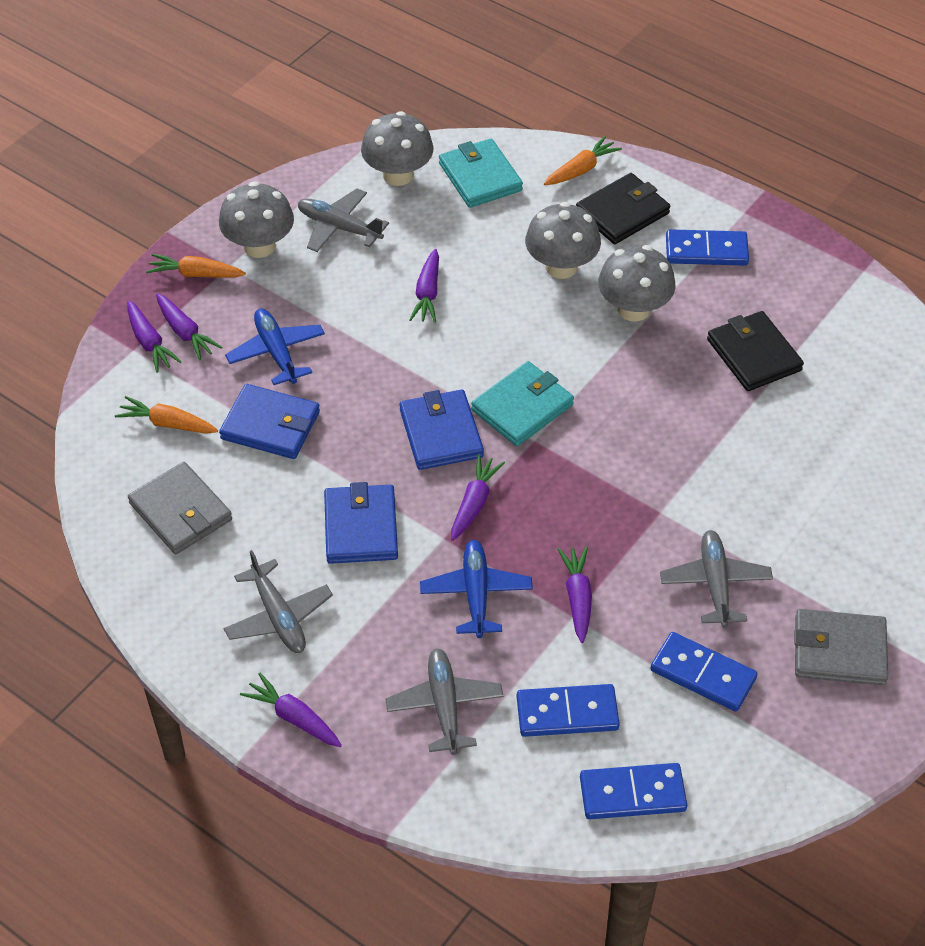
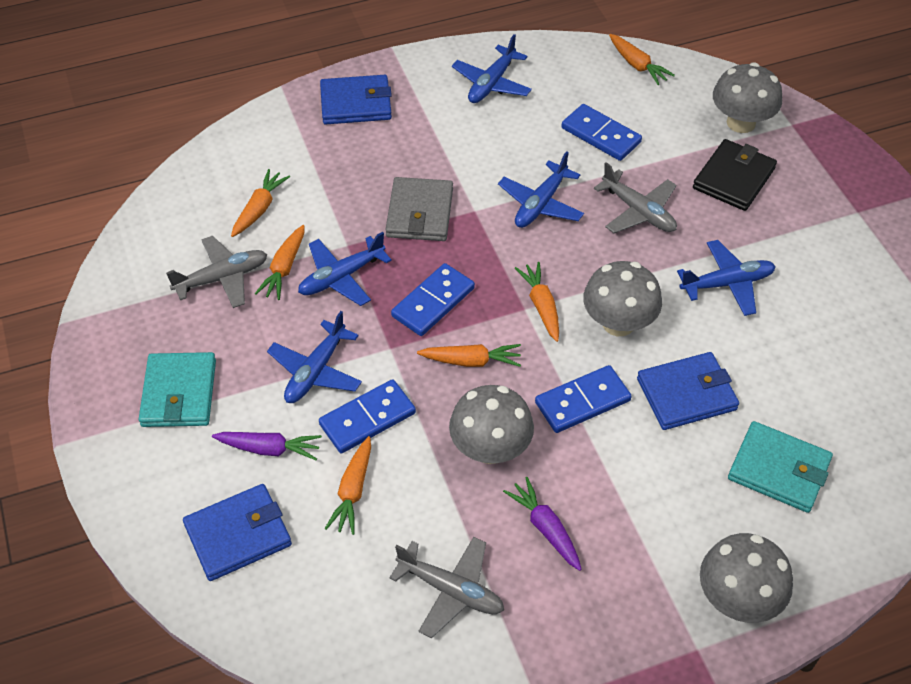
black wallet: 2 -> 1
blue plane: 2 -> 5
grey plane: 4 -> 3
grey wallet: 2 -> 1
orange carrot: 3 -> 6
purple carrot: 6 -> 2

